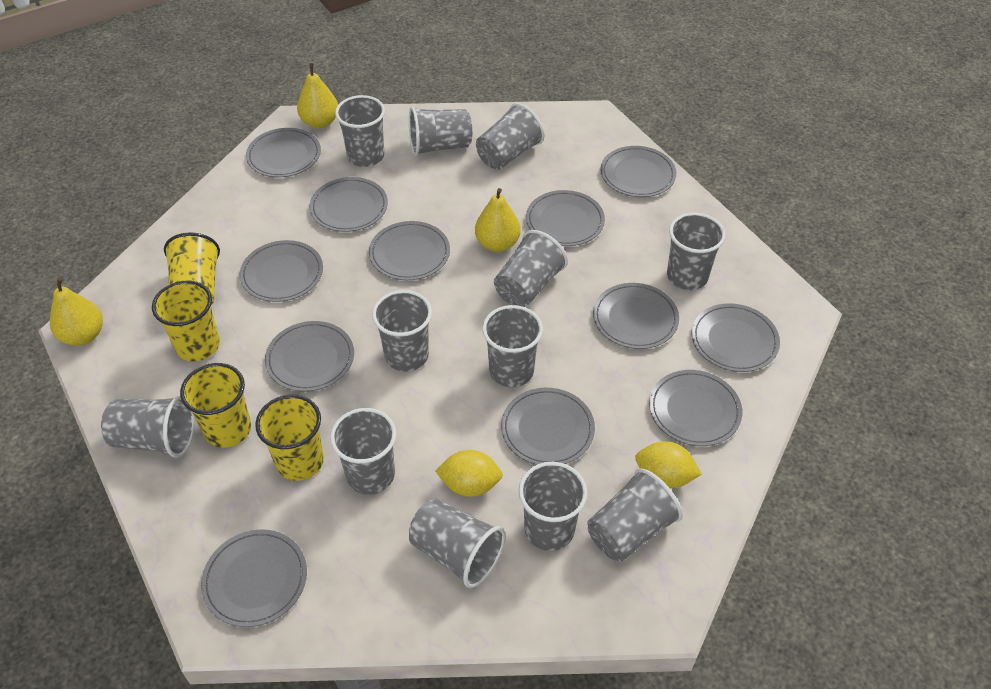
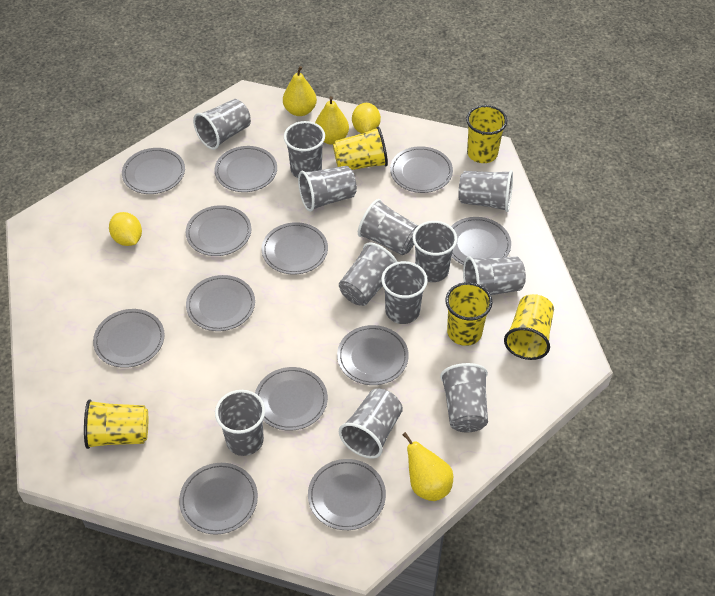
yellow cup: 4 -> 5

